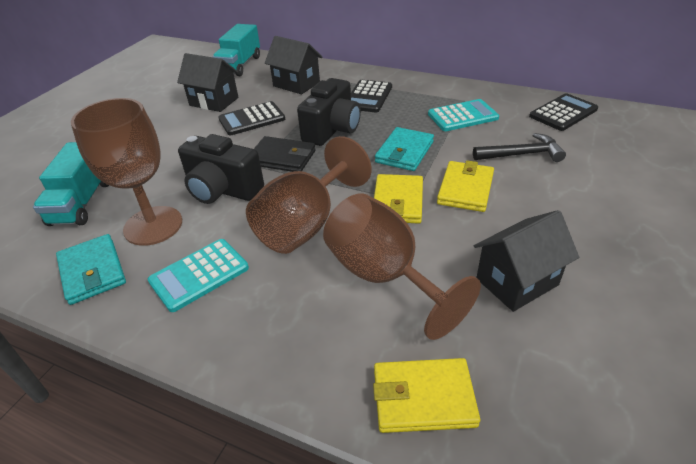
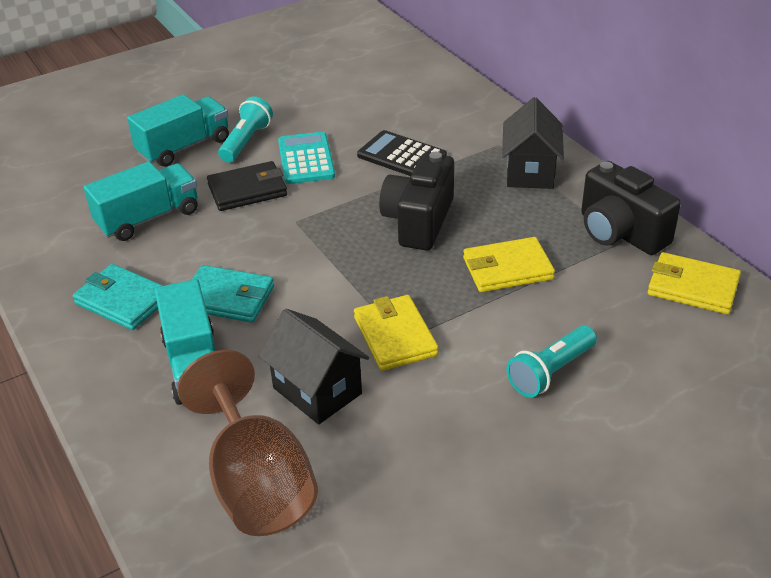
black calculator: 3 -> 1
black hammer: 1 -> 0
black house: 3 -> 2
brown goblet: 3 -> 1
turquoise calculator: 2 -> 1
turquoise flashlight: 0 -> 2
turquoise truck: 2 -> 3

